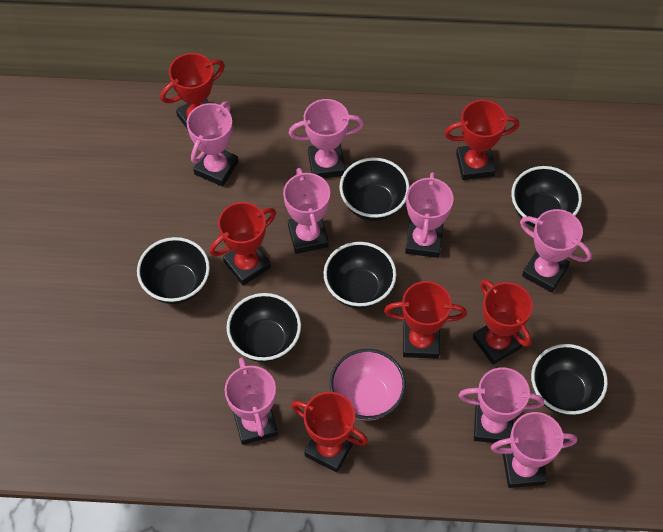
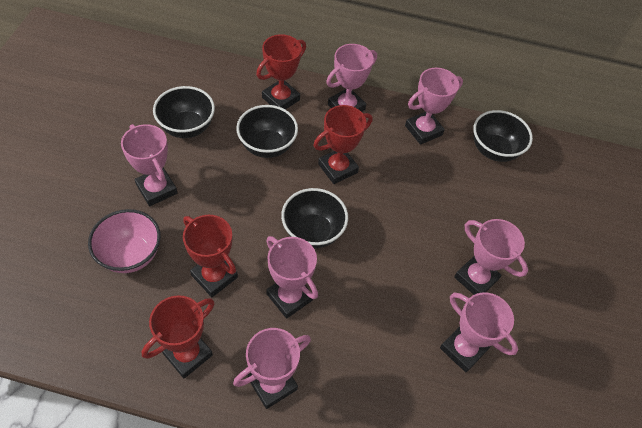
black bowl: 6 -> 4
pink trophy: 8 -> 7
red trophy: 6 -> 4

